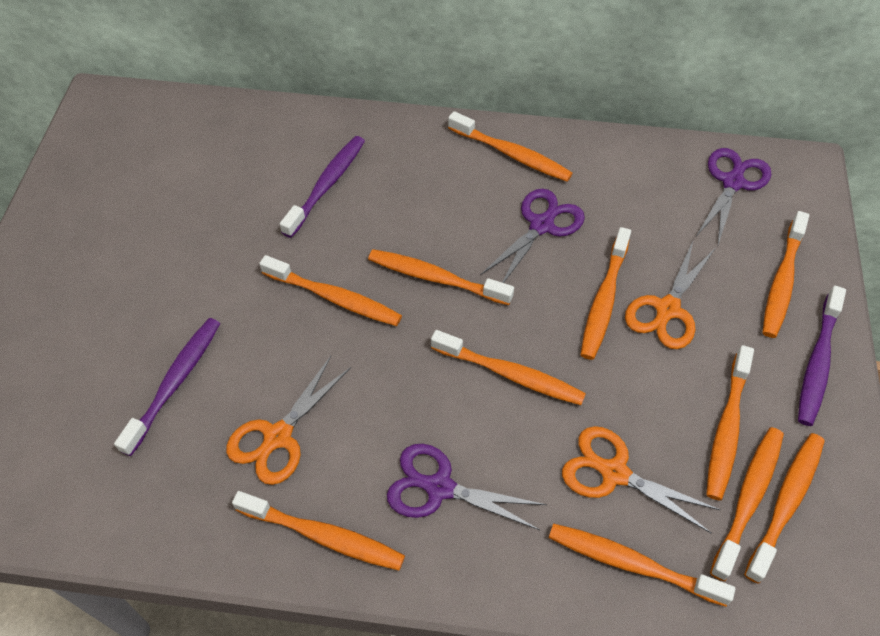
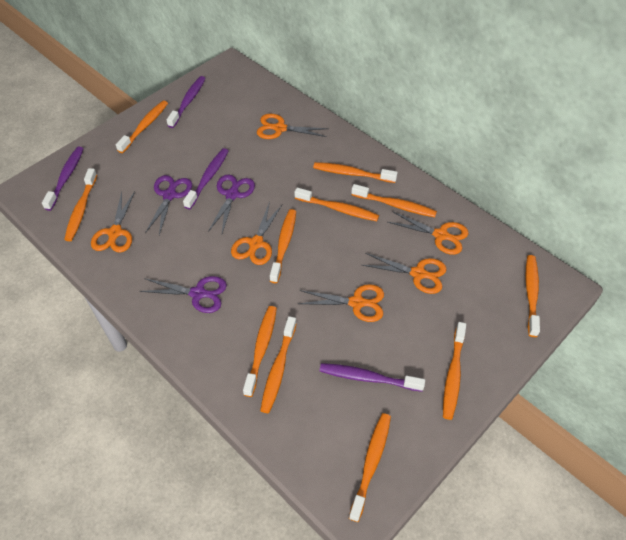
orange scissors: 3 -> 6
purple toothbrush: 3 -> 4

